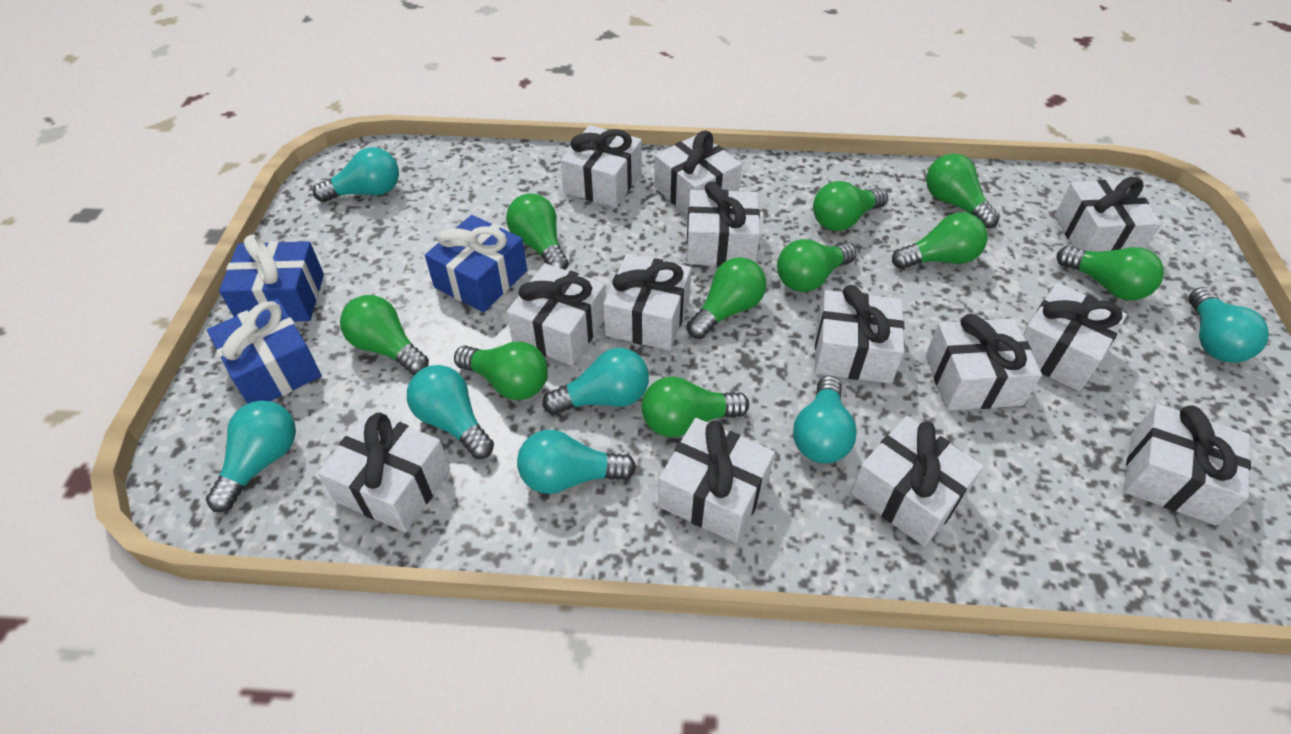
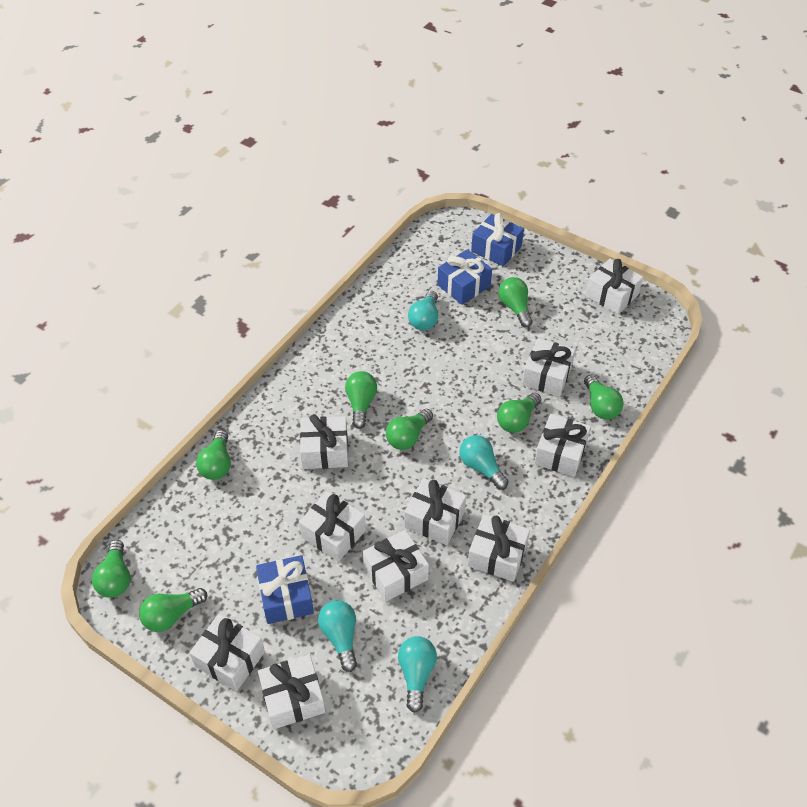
green light bulb: 10 -> 8
turquoise light bulb: 7 -> 4
white gift: 13 -> 10

